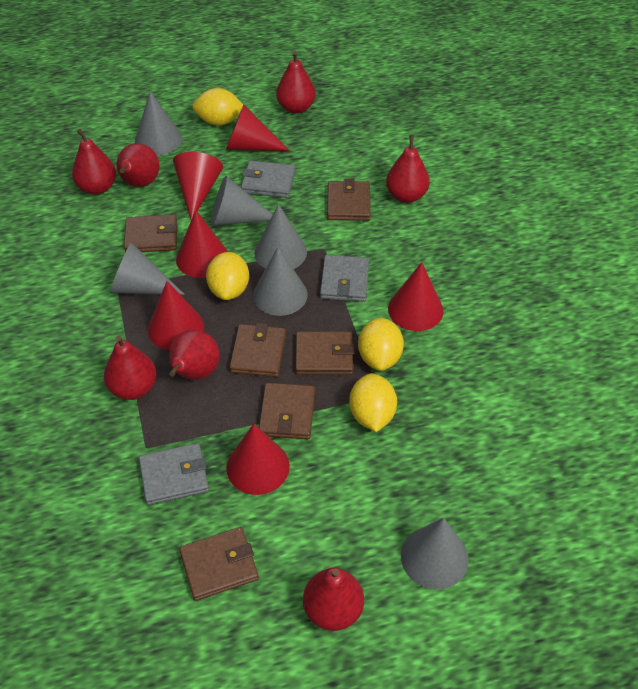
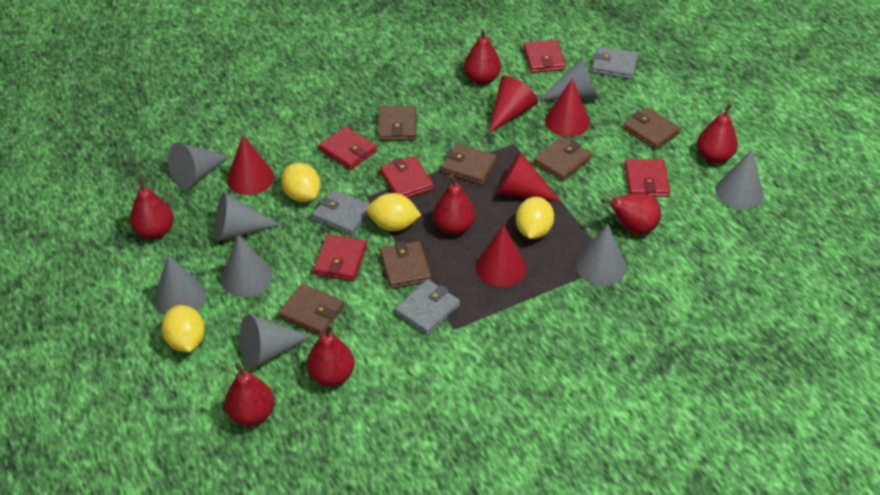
grey cone: 6 -> 8
red cone: 6 -> 5
red wallet: 0 -> 5

